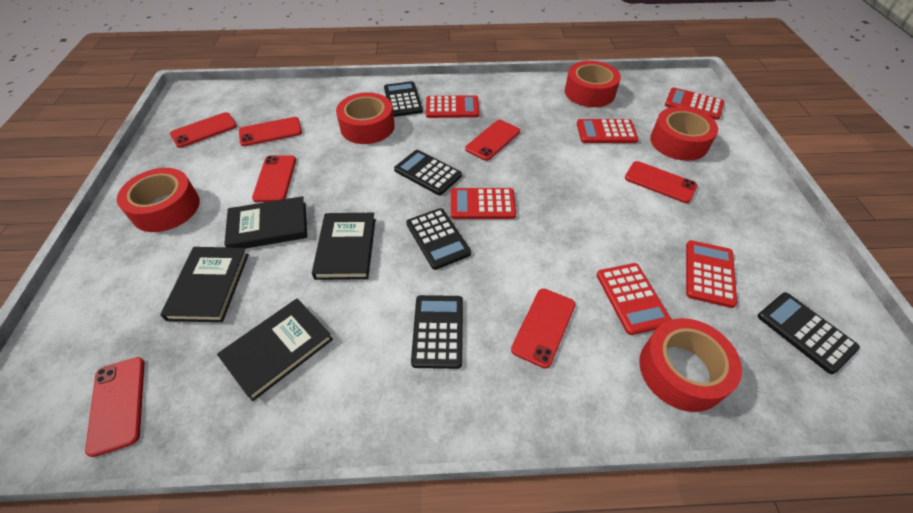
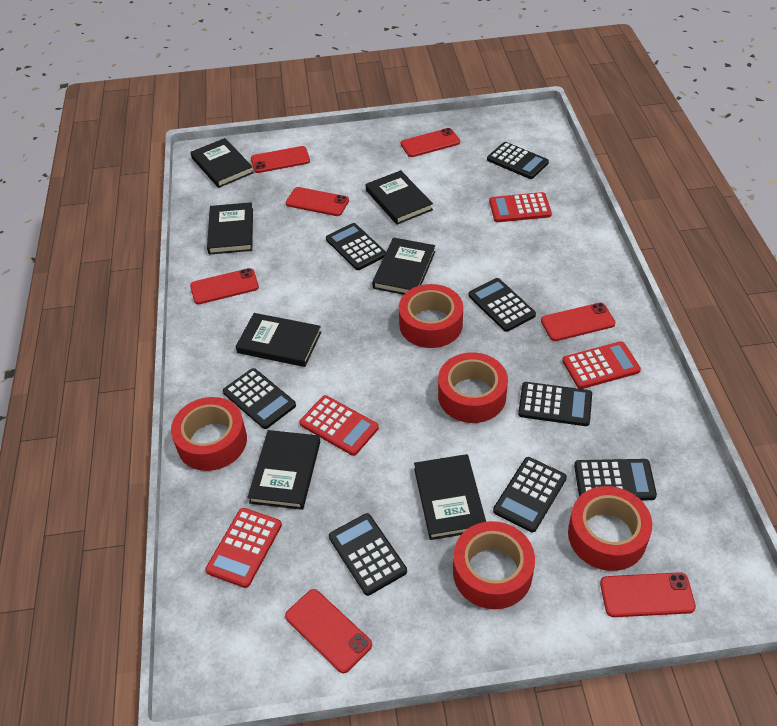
black book: 4 -> 7
black calculator: 5 -> 8
red calculator: 6 -> 4

